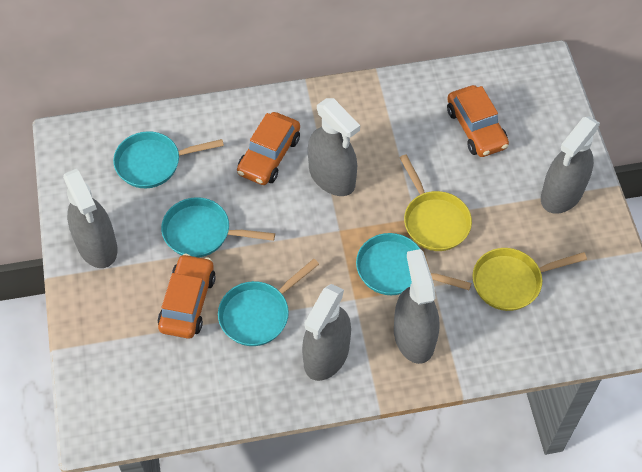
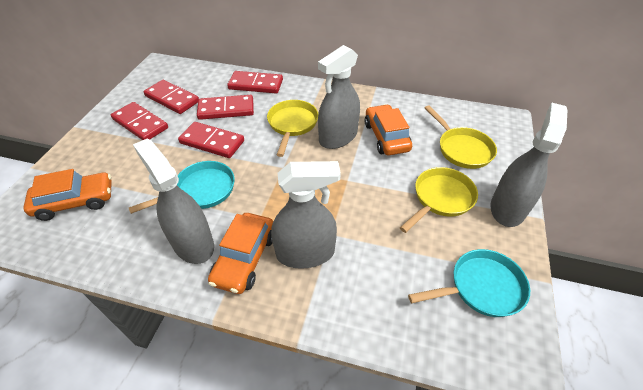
grey spray bottle: 5 -> 4
red domino: 0 -> 5
turquoise pan: 4 -> 2
yellow pan: 2 -> 3

